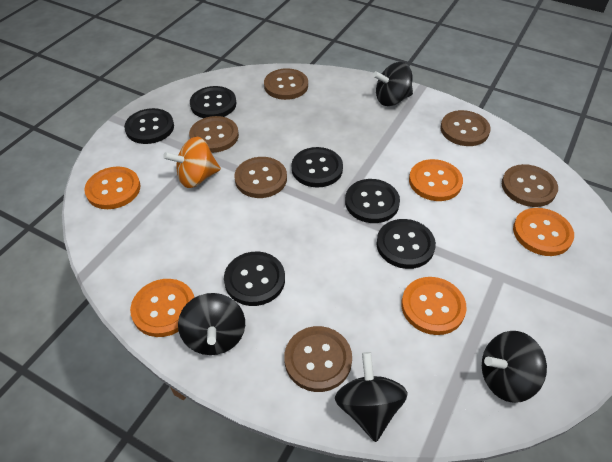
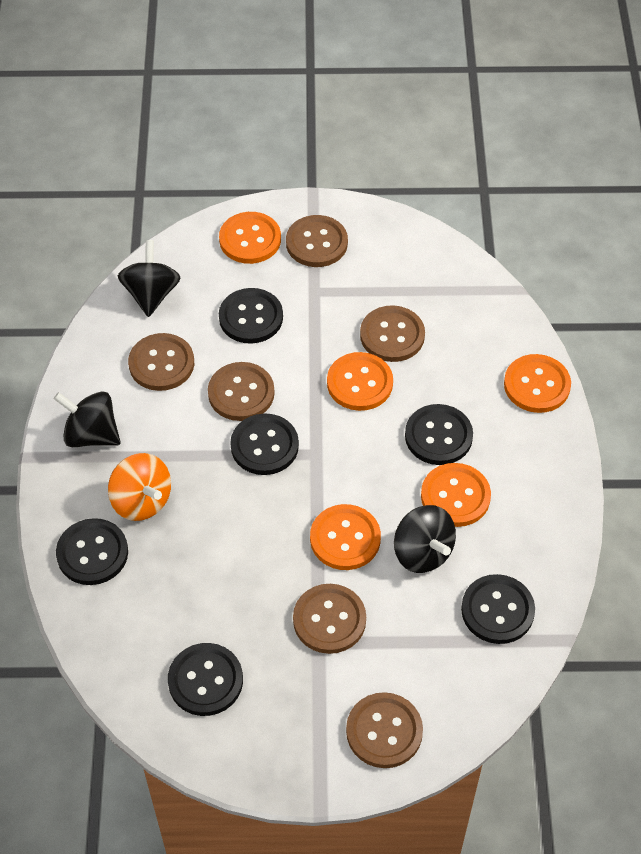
black spinning top: 4 -> 3

